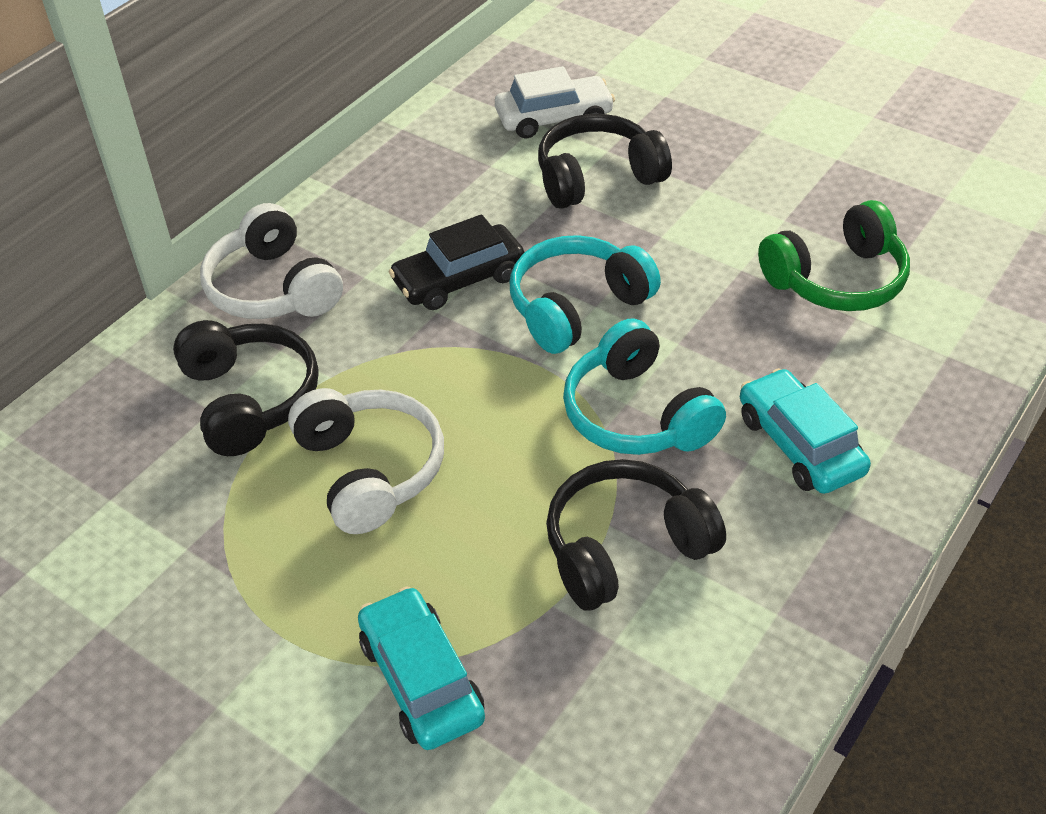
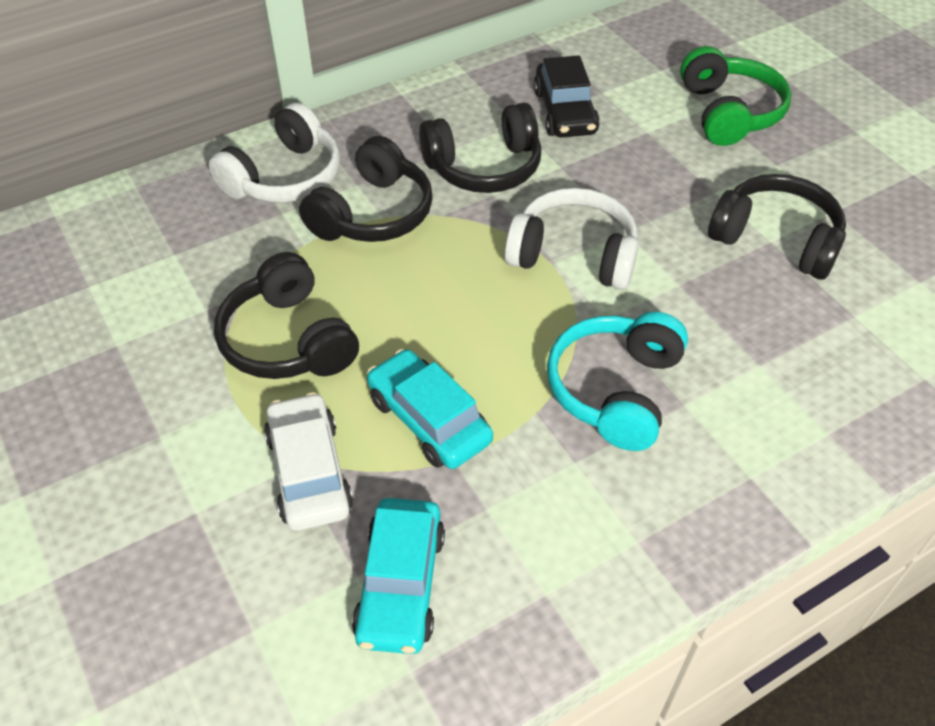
black headphones: 3 -> 4
turquoise headphones: 2 -> 1

